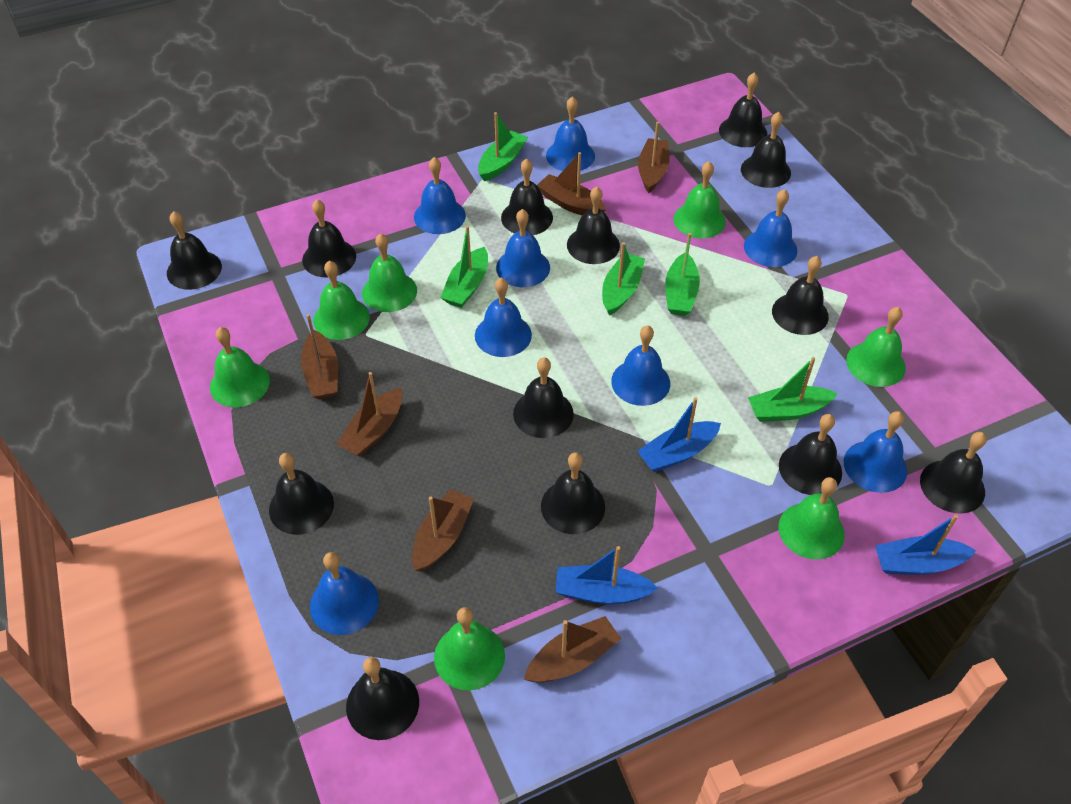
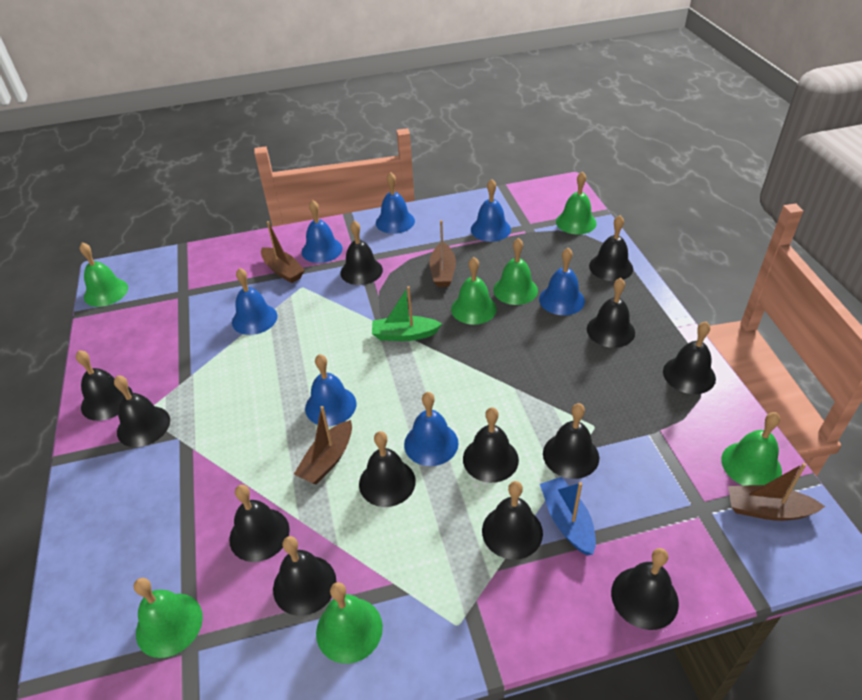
blue bell: 8 -> 7
blue boat: 3 -> 1
brown boat: 6 -> 4
green boat: 5 -> 1

